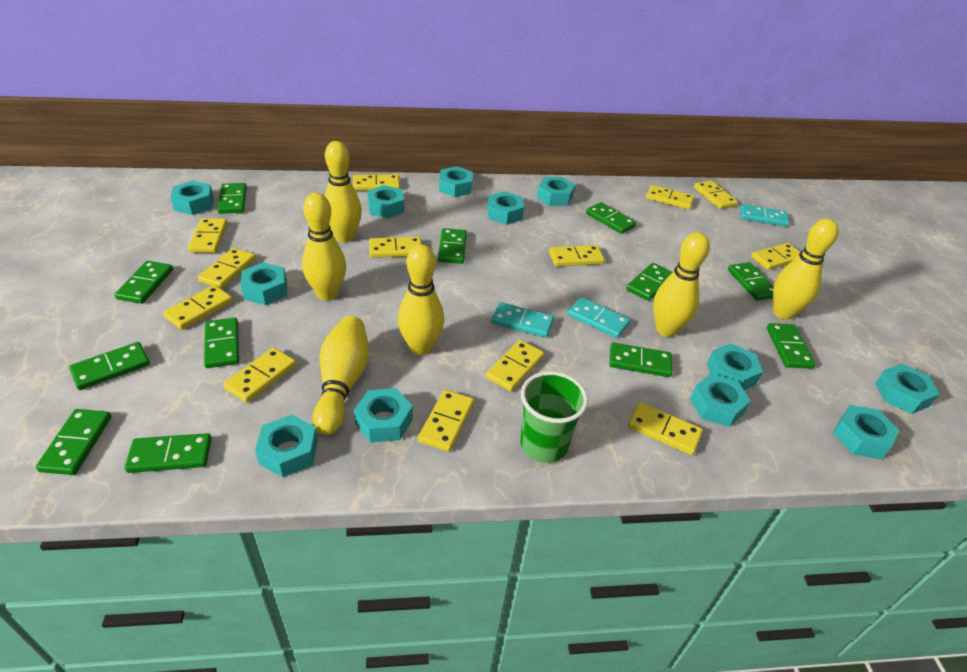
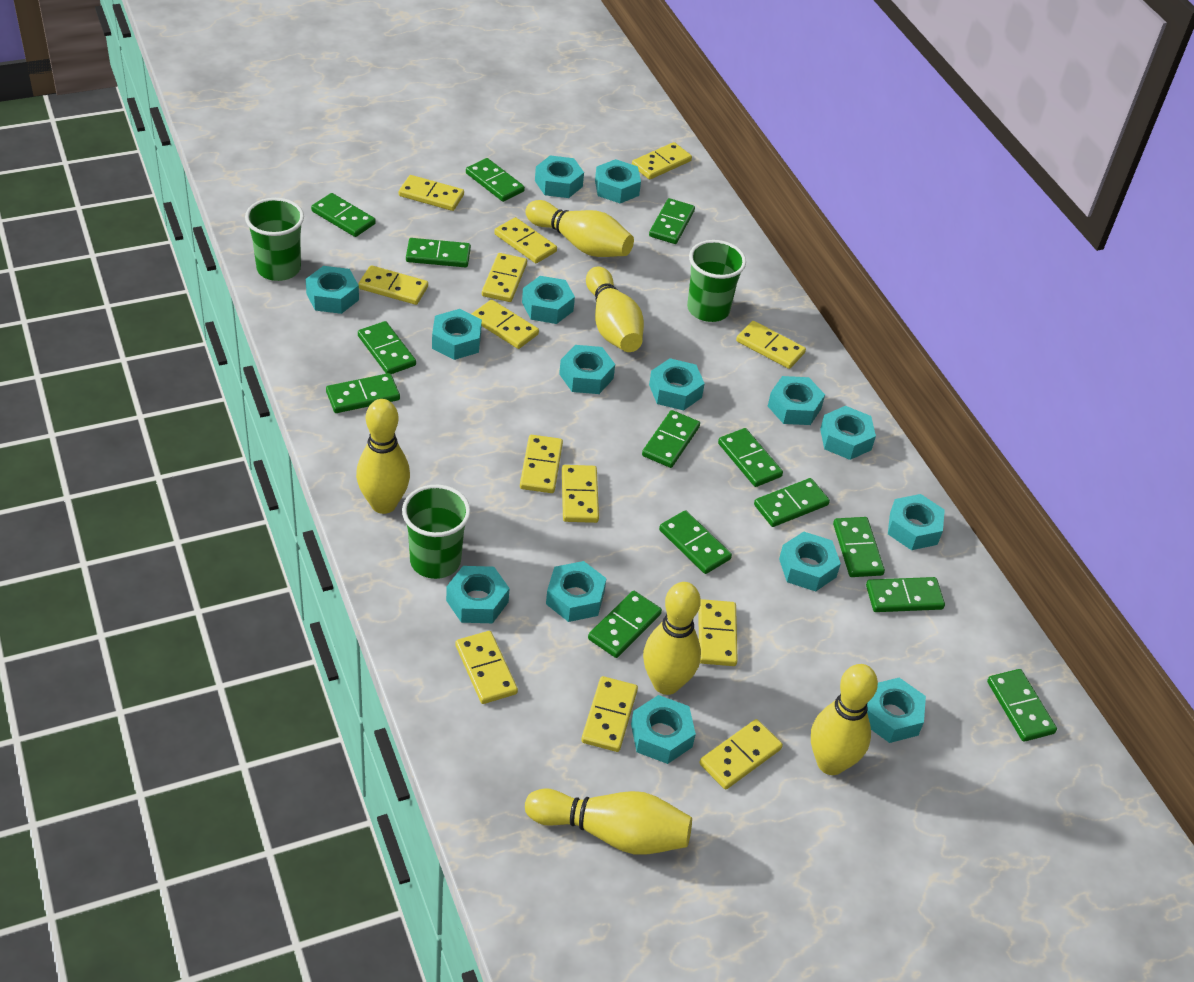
green cup: 1 -> 3
green domino: 12 -> 14
turquoise domino: 3 -> 0
turquoise nut: 12 -> 15

